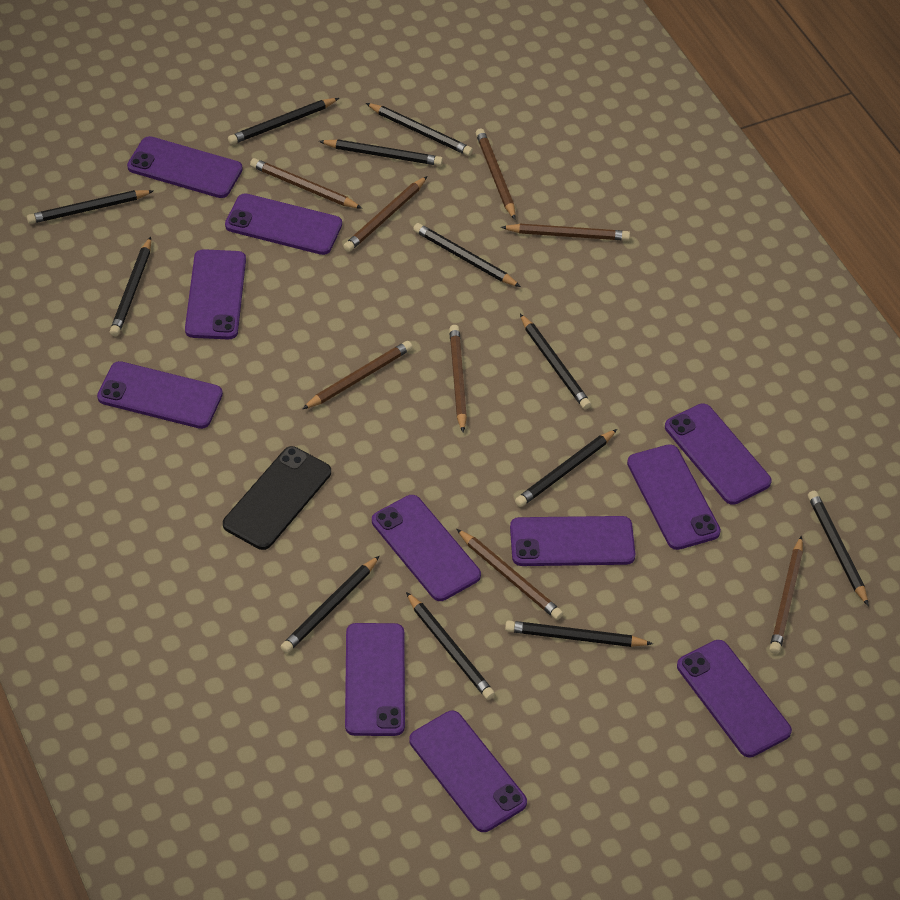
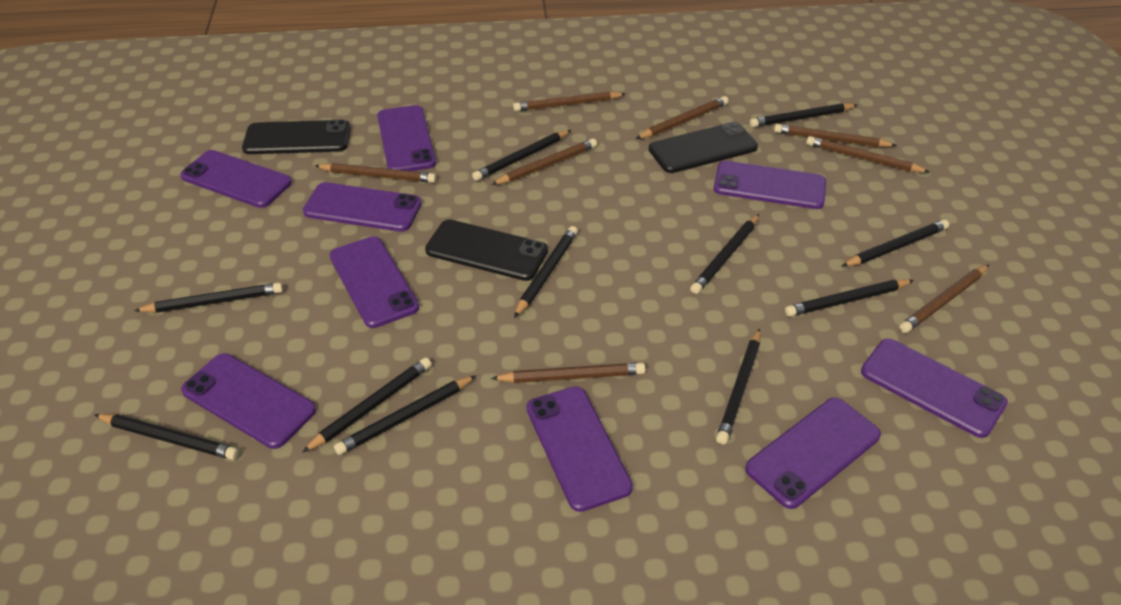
black pencil: 12 -> 11
black phone: 1 -> 3
purple phone: 11 -> 9

